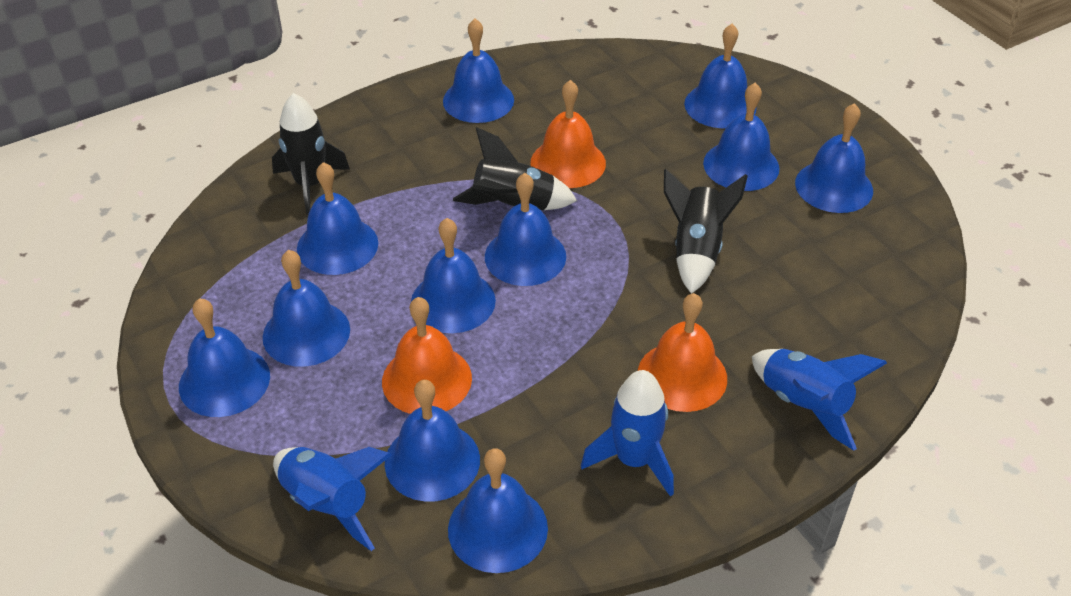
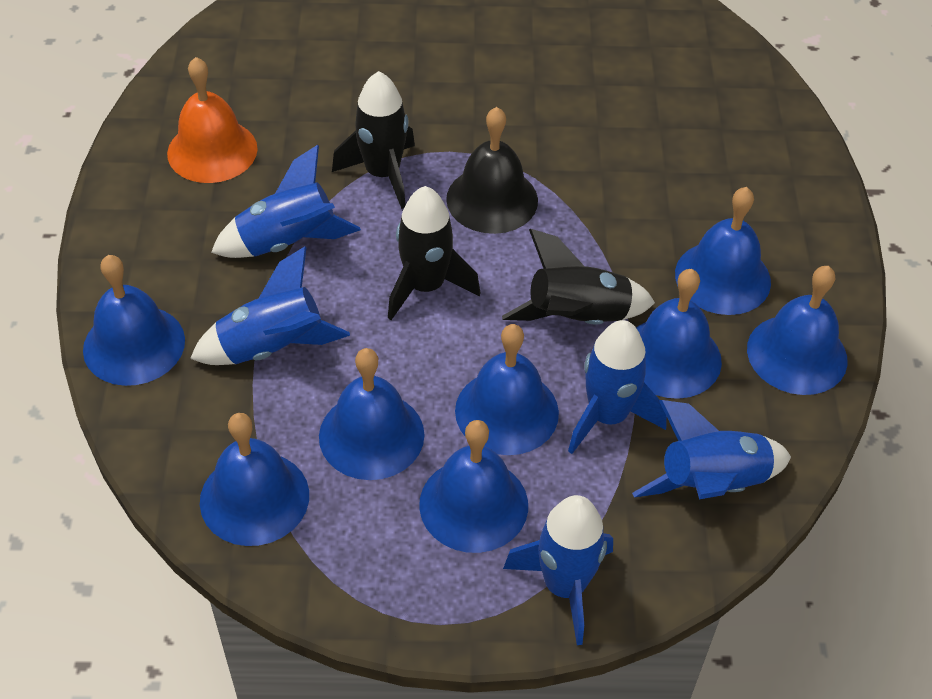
black bell: 0 -> 1
blue bell: 11 -> 8
blue rocket: 3 -> 5
orange bell: 3 -> 1

